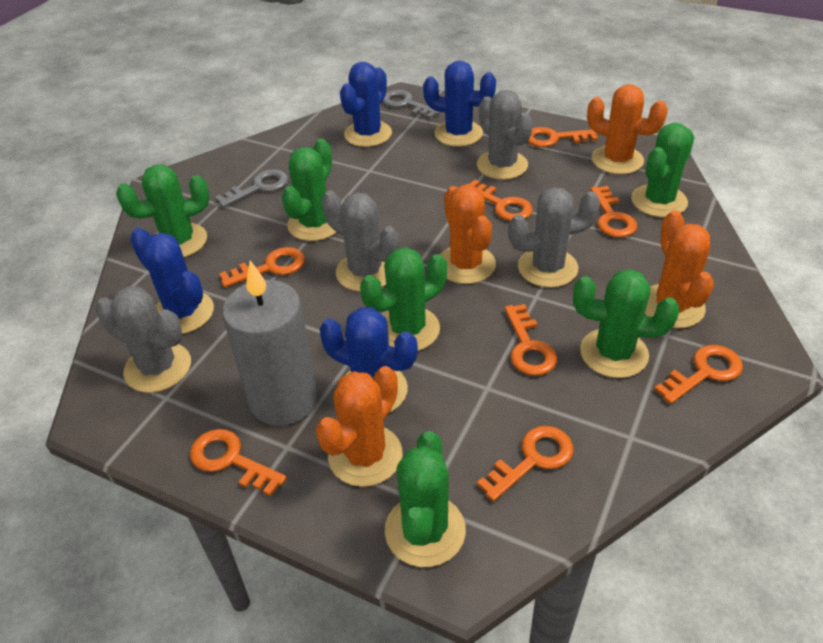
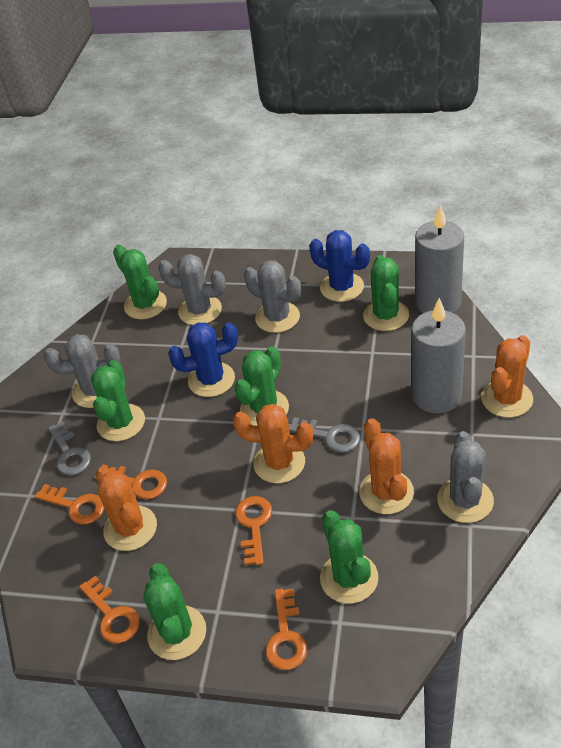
blue cactus: 4 -> 2
grey candle: 1 -> 2
orange key: 8 -> 5

